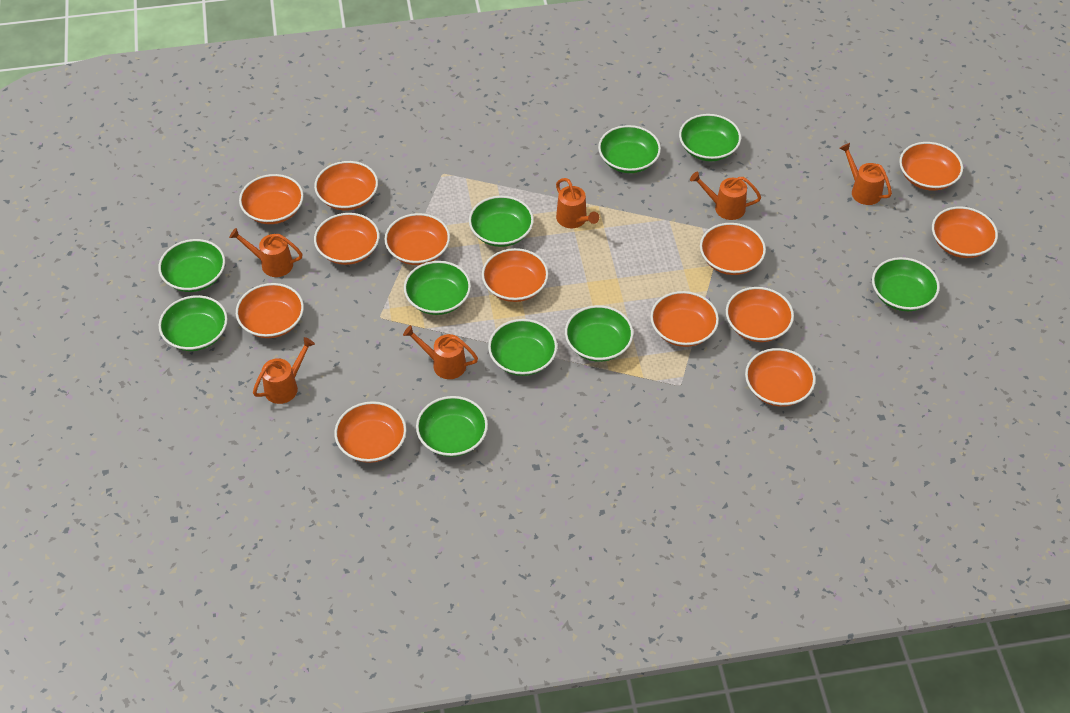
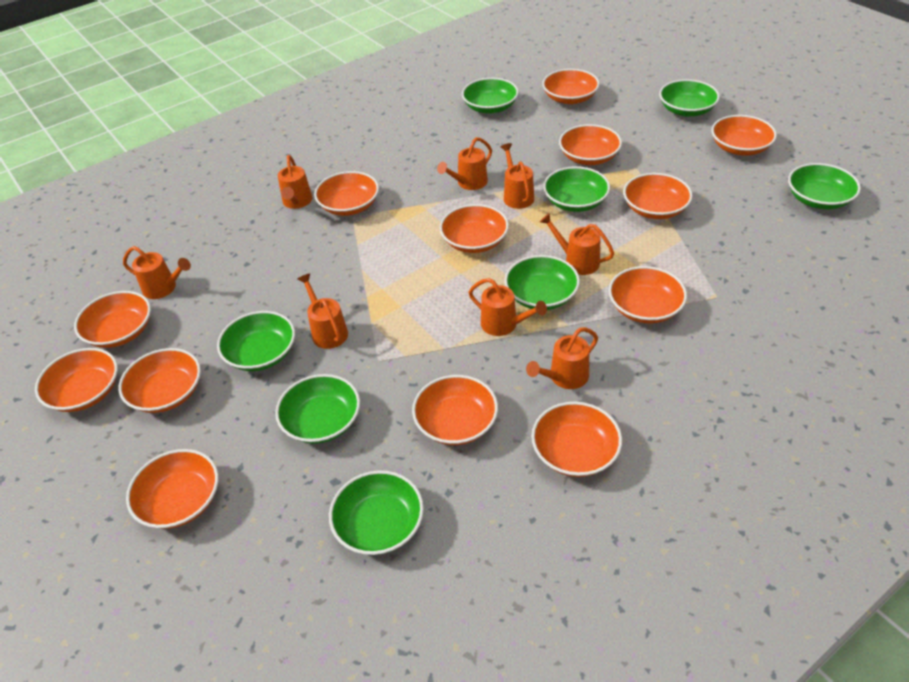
green bowl: 10 -> 8
orange watering can: 6 -> 8

